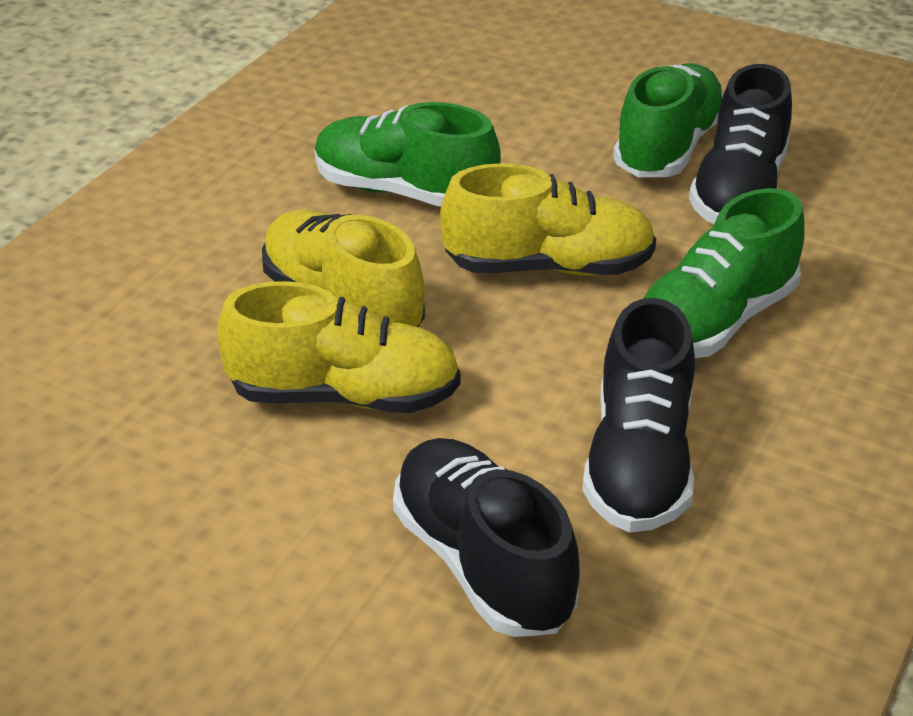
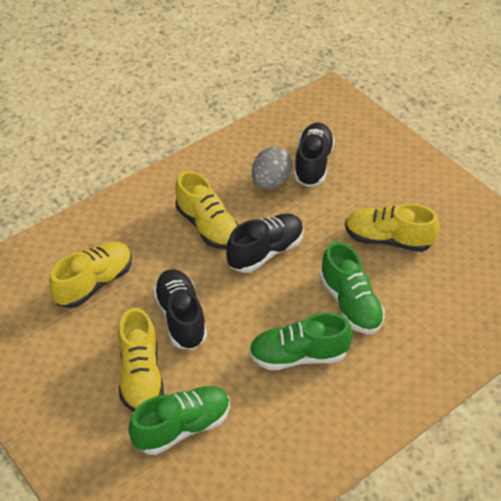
grey egg: 0 -> 1
yellow shoe: 3 -> 4

